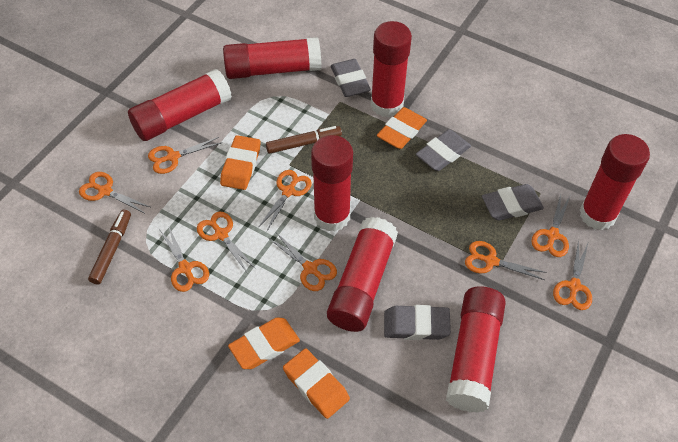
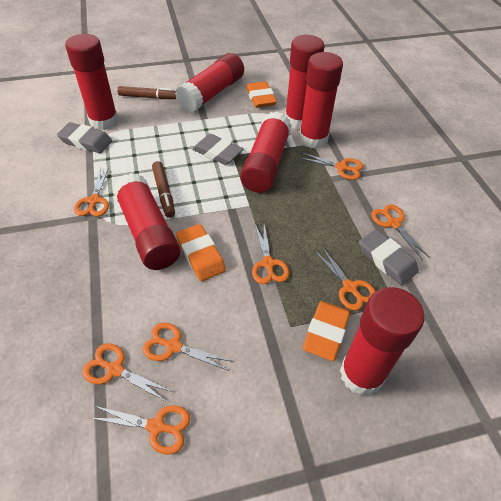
grey eraser: 4 -> 3
orange eraser: 4 -> 3
orange scissors: 9 -> 8

